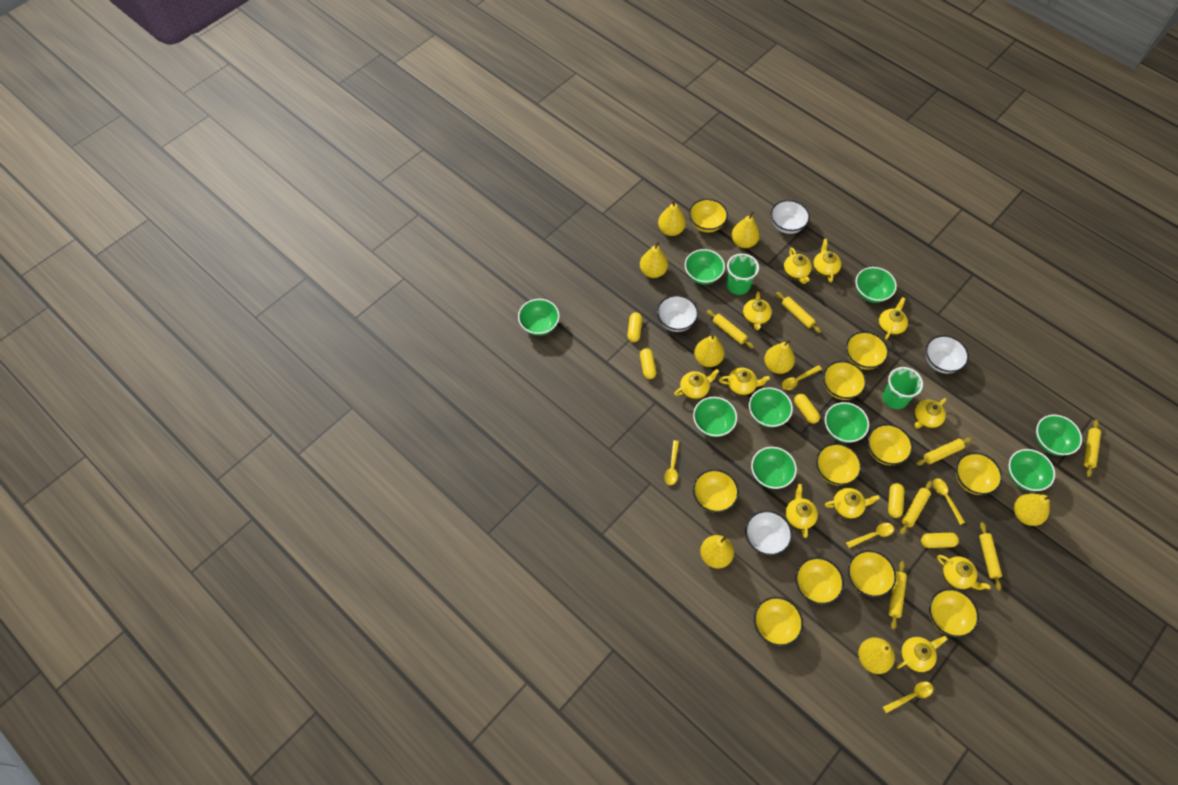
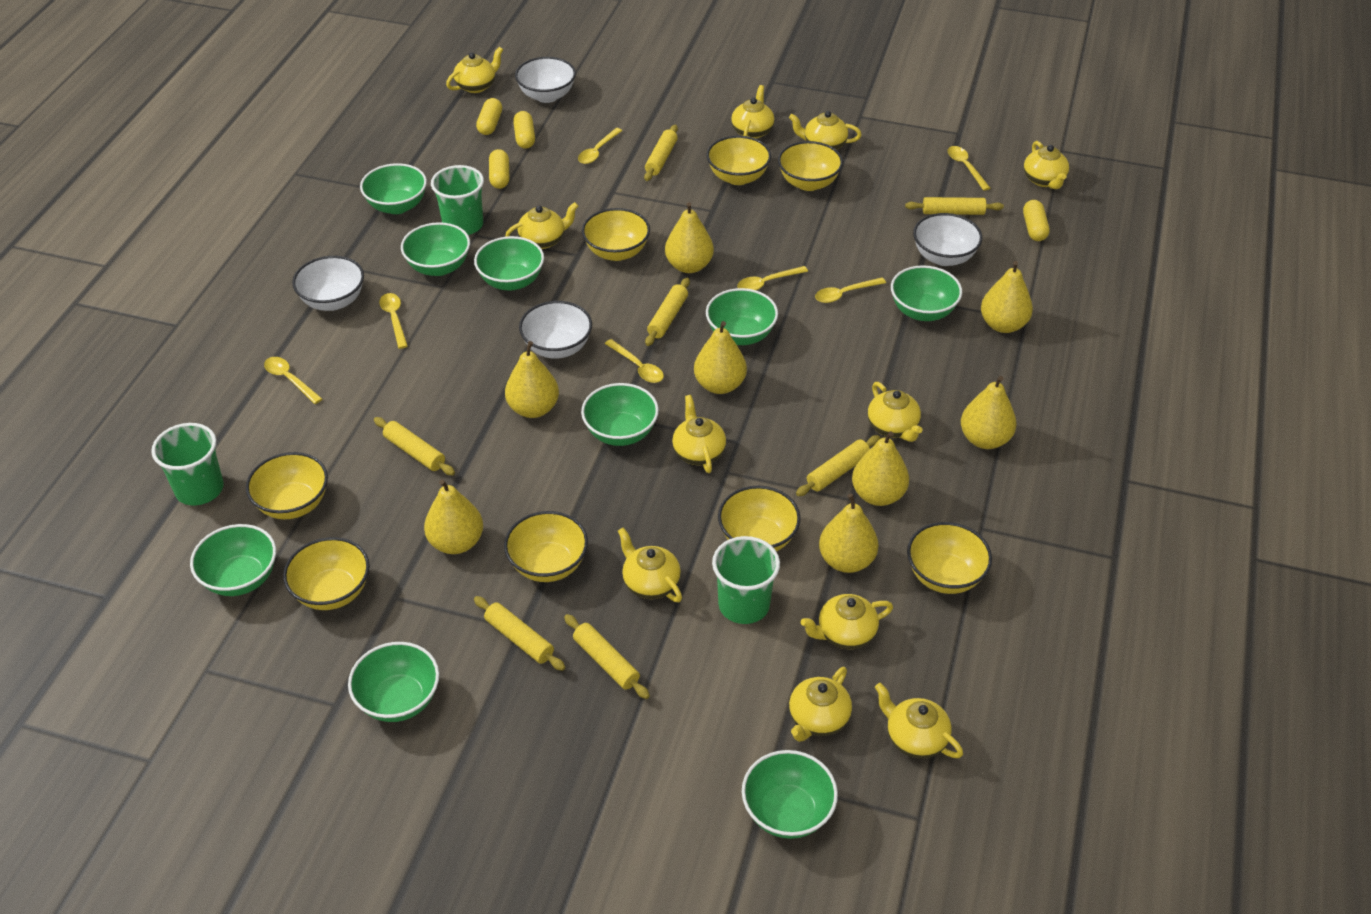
green cup: 2 -> 3
yellow bowl: 11 -> 8
yellow capsule: 5 -> 4
yellow spoon: 5 -> 7

